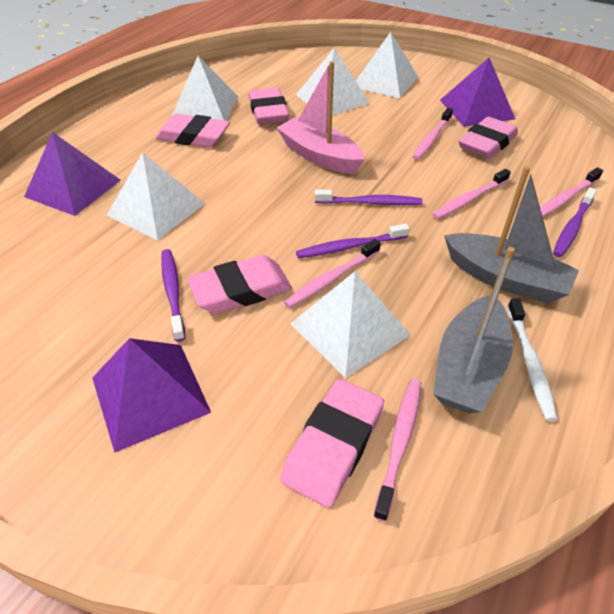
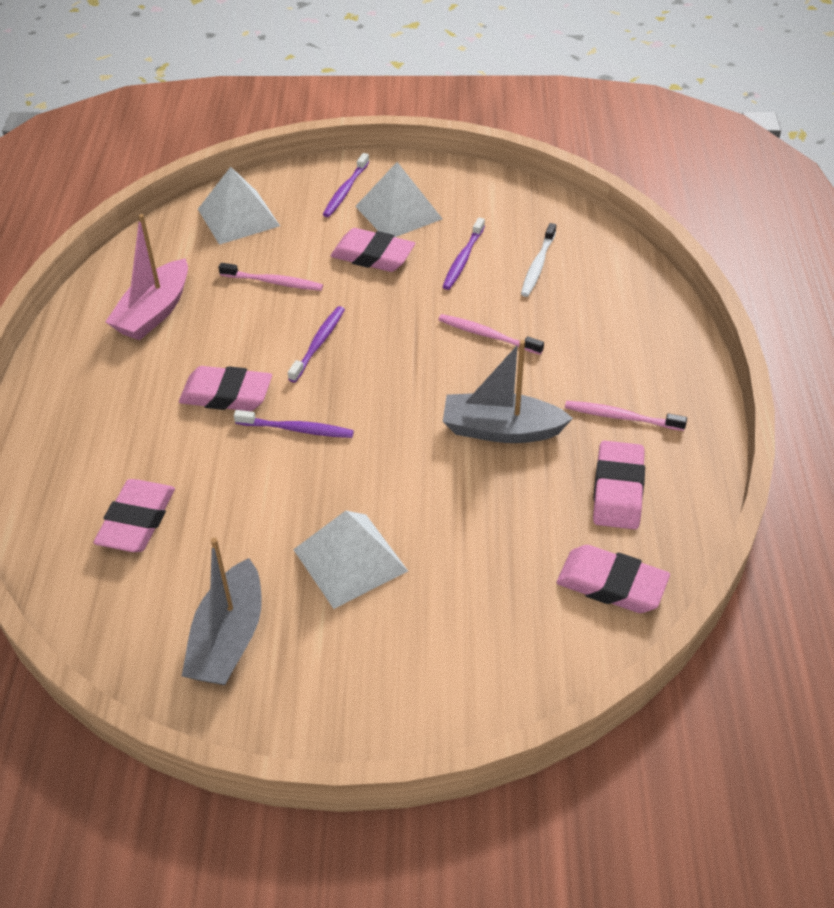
pink toothbrush: 5 -> 3
purple pyramid: 3 -> 0
white pyramid: 5 -> 3

